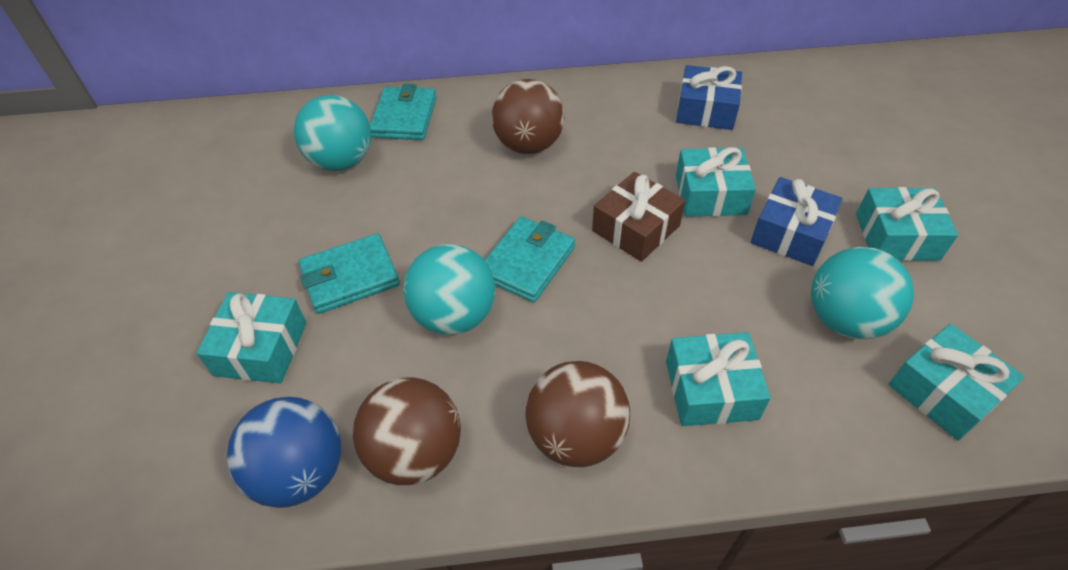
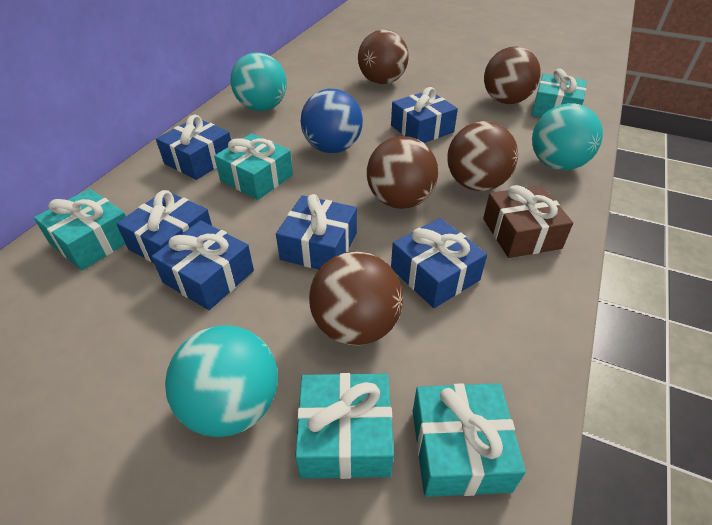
blue gift: 2 -> 6
brown ball: 3 -> 5
turquoise wallet: 3 -> 0

